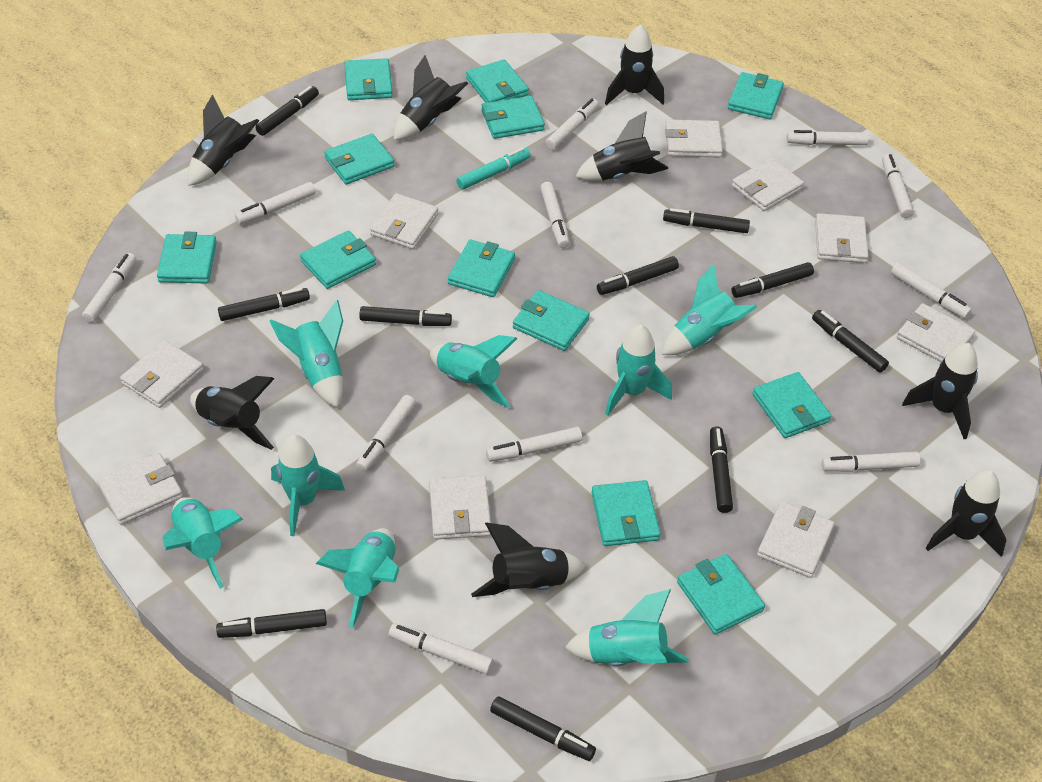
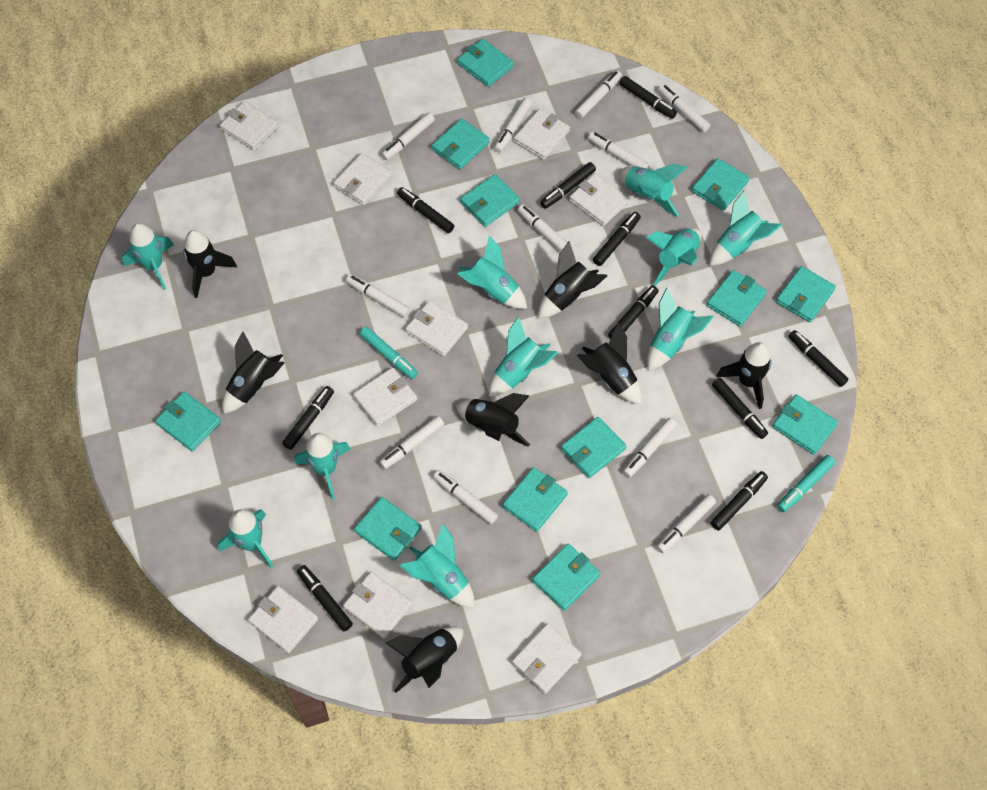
black rocket: 8 -> 7
turquoise marker: 1 -> 2
turquoise rocket: 8 -> 10

